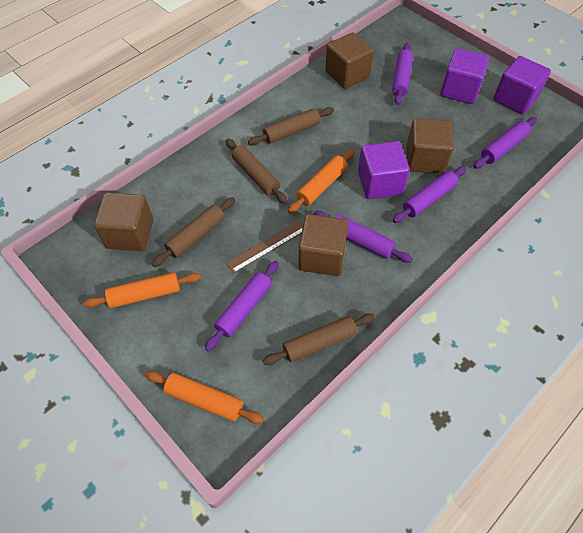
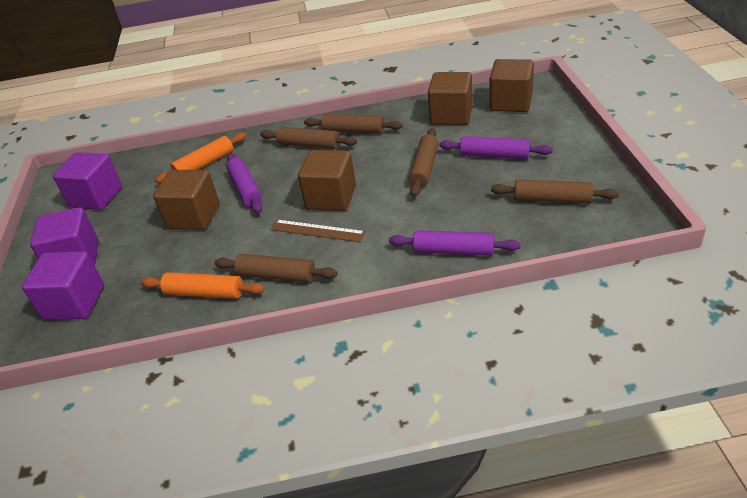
brown rolling pin: 4 -> 5
orange rolling pin: 3 -> 2
purple rolling pin: 5 -> 3

